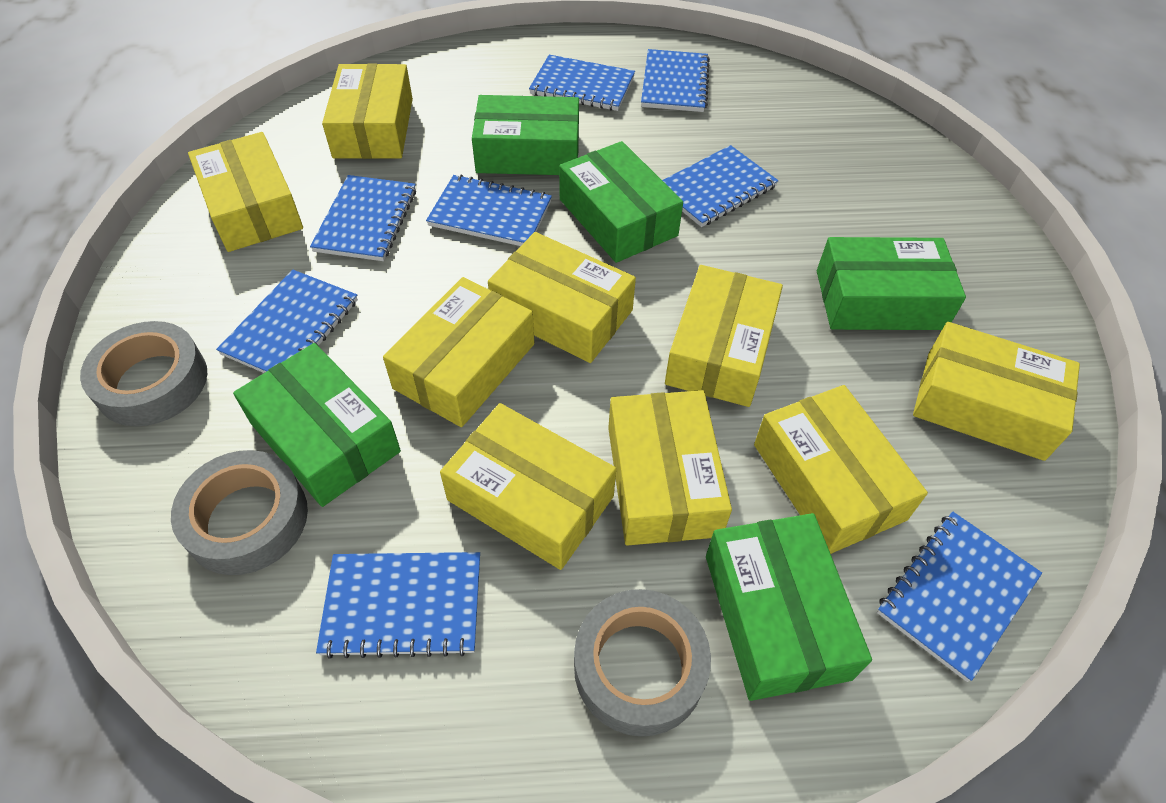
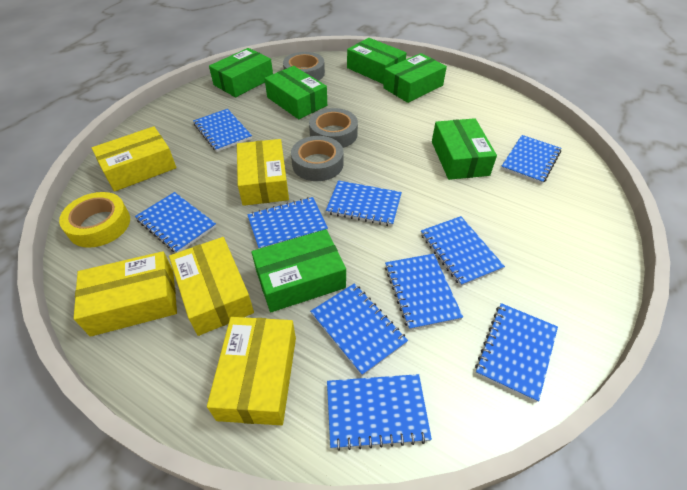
blue notebook: 8 -> 10
green box: 5 -> 6
yellow box: 9 -> 5
yellow tape: 0 -> 1

